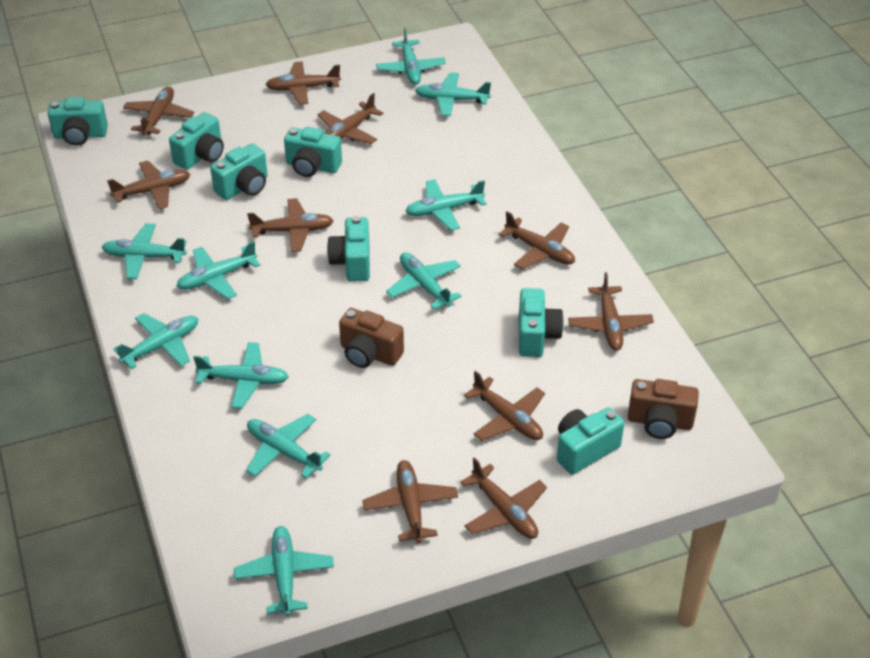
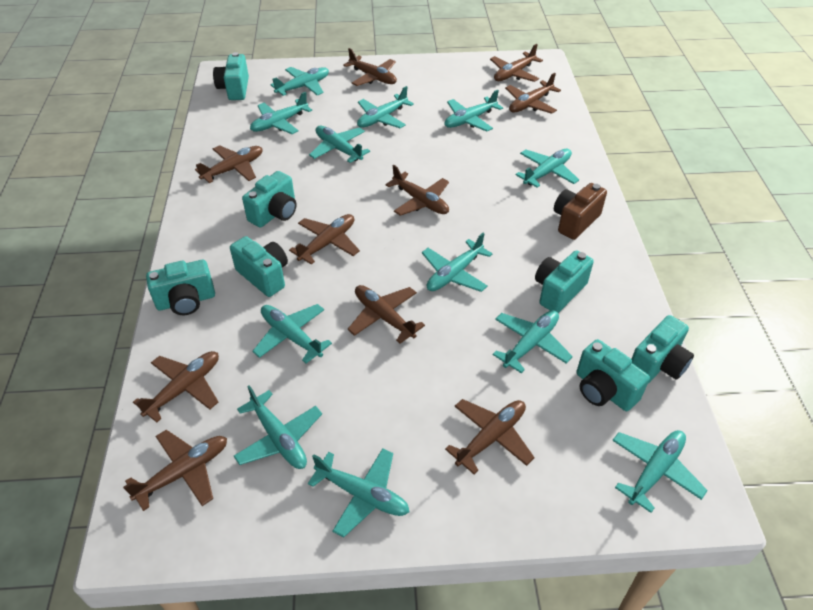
brown camera: 2 -> 1
turquoise plane: 10 -> 12

